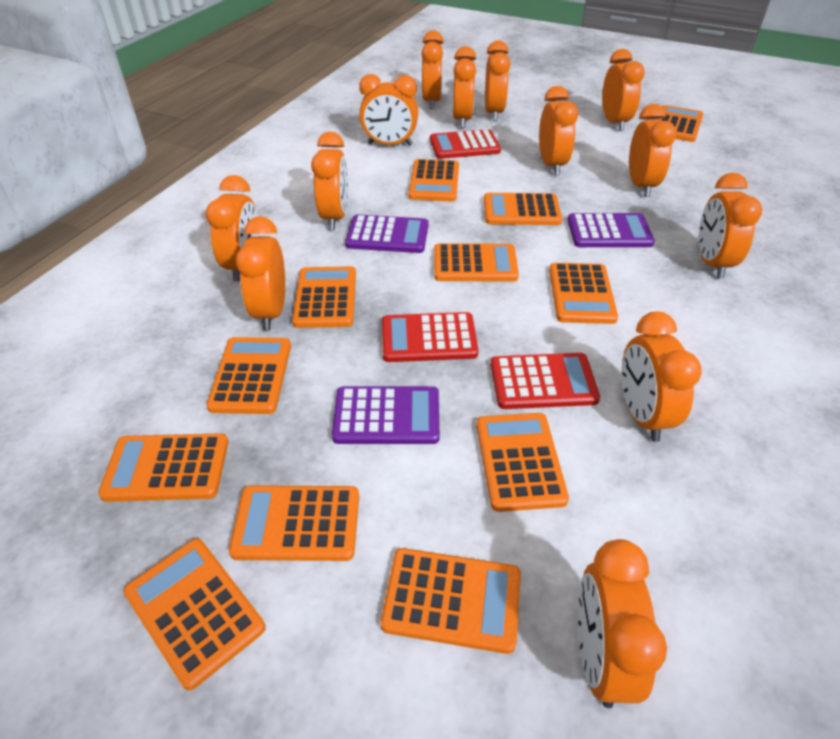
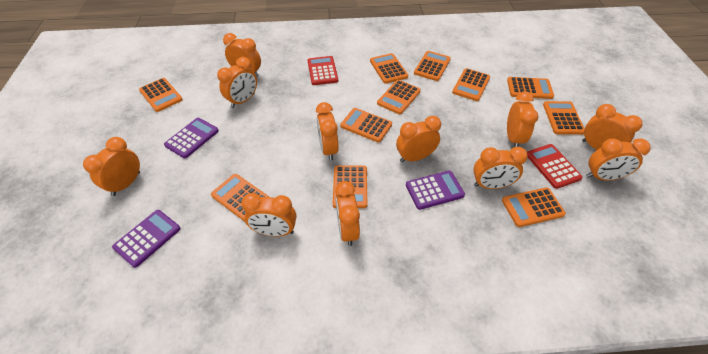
orange calculator: 12 -> 11
orange clock: 13 -> 11
red calculator: 3 -> 2

